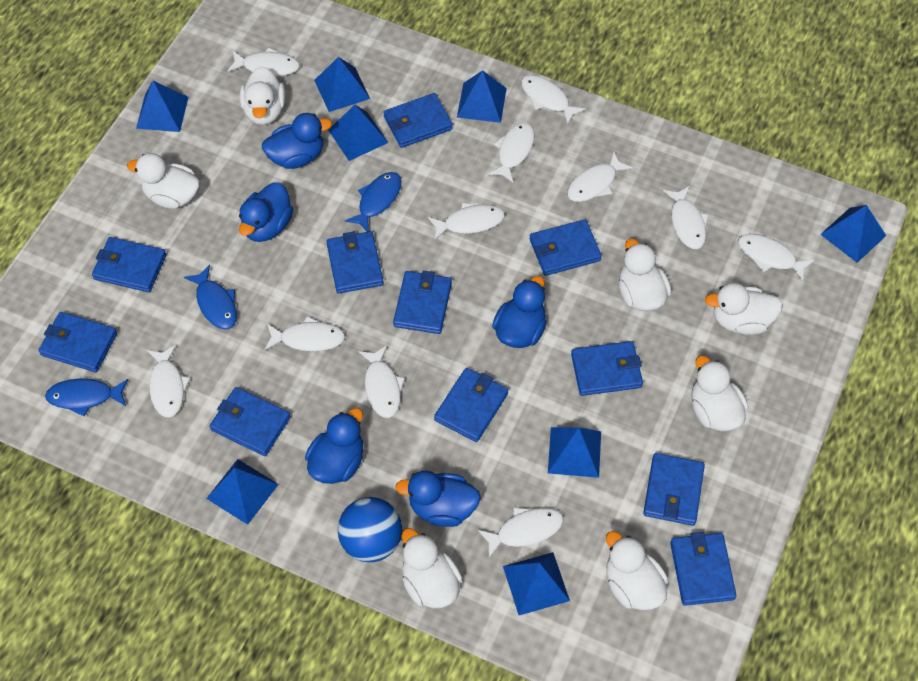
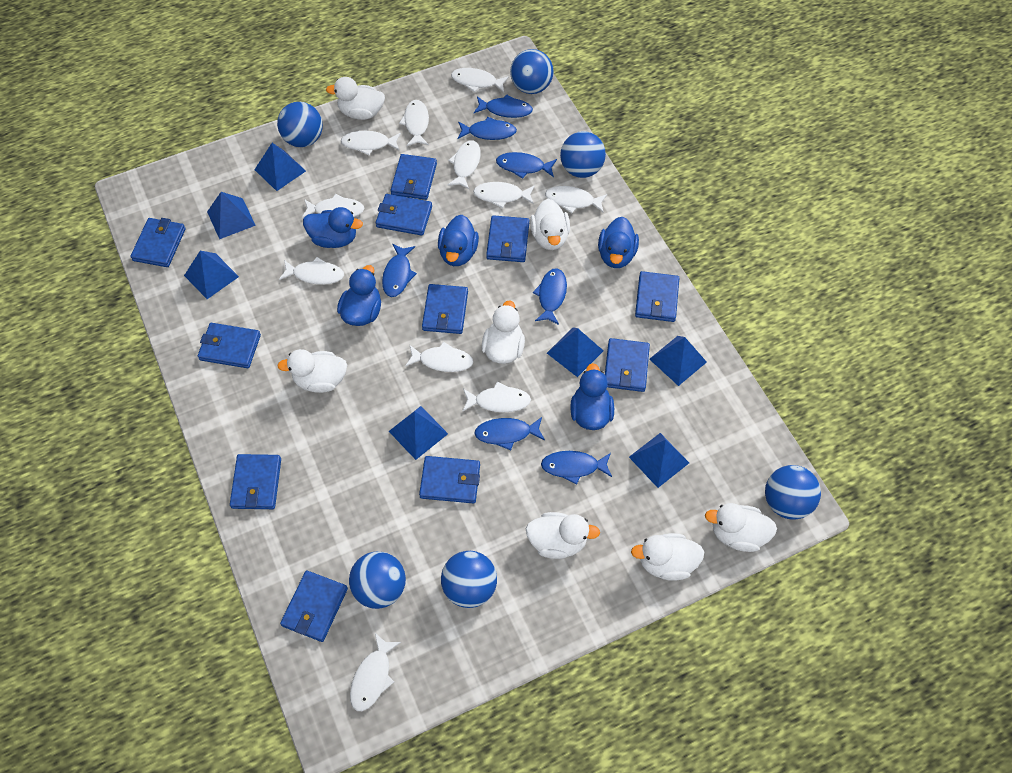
blue ball: 1 -> 6
blue fish: 3 -> 7
blue pyramid: 8 -> 7

